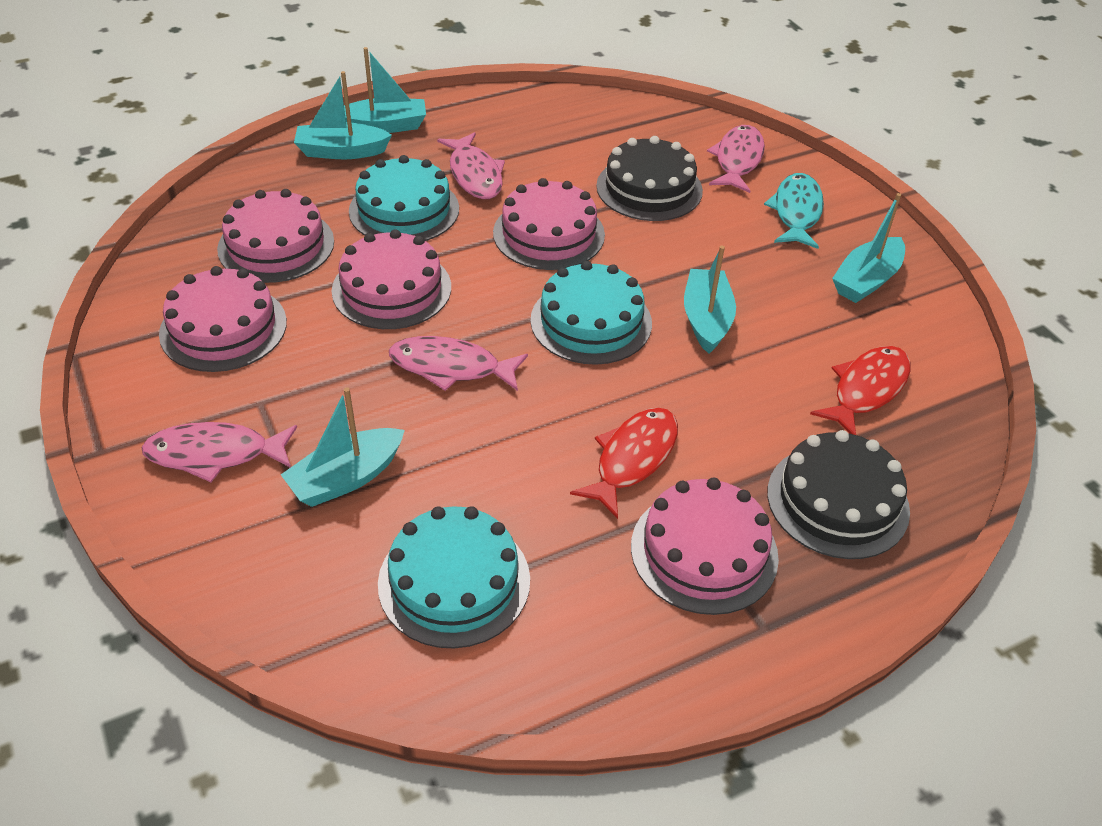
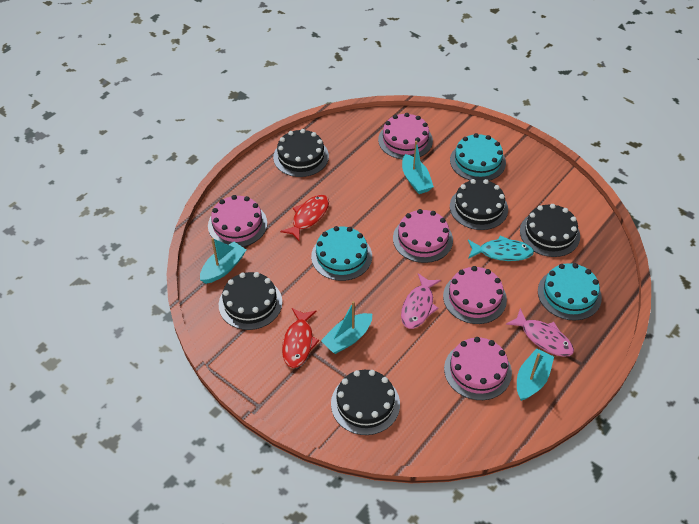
black cake: 2 -> 5
pink fish: 4 -> 2
turquoise boat: 5 -> 4

